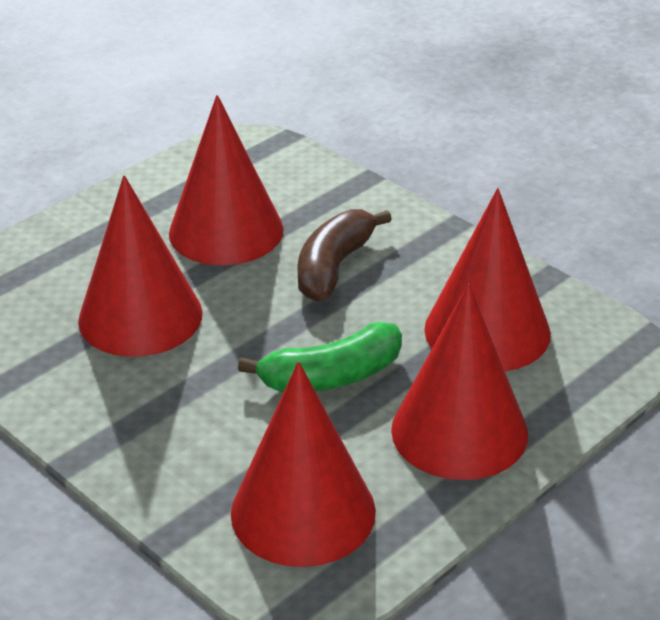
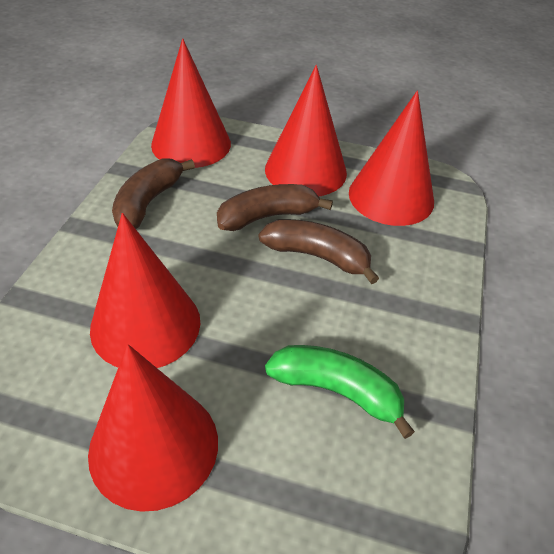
brown banana: 1 -> 3

